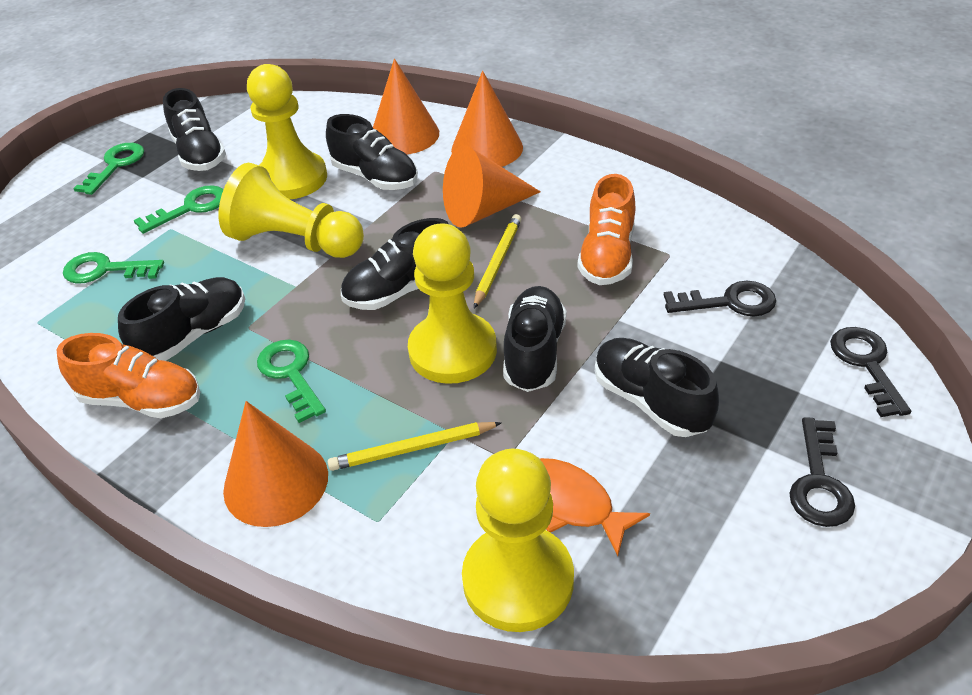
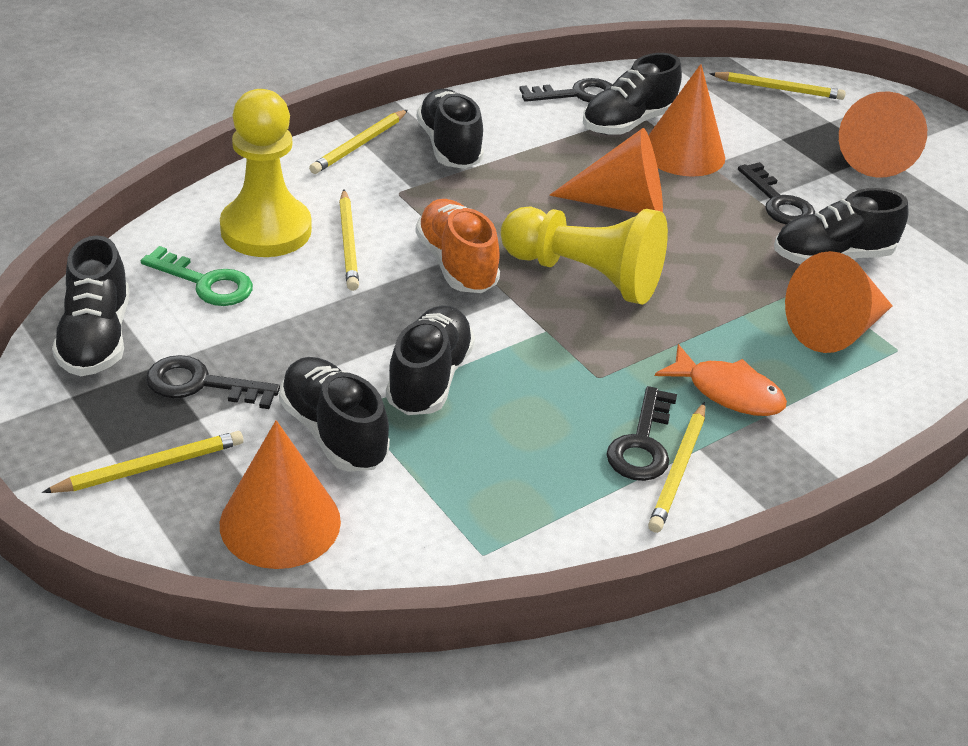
black key: 3 -> 4
green key: 4 -> 1
orange cone: 4 -> 5
orange shoe: 2 -> 1
yellow pawn: 4 -> 2
yellow pencil: 2 -> 5

